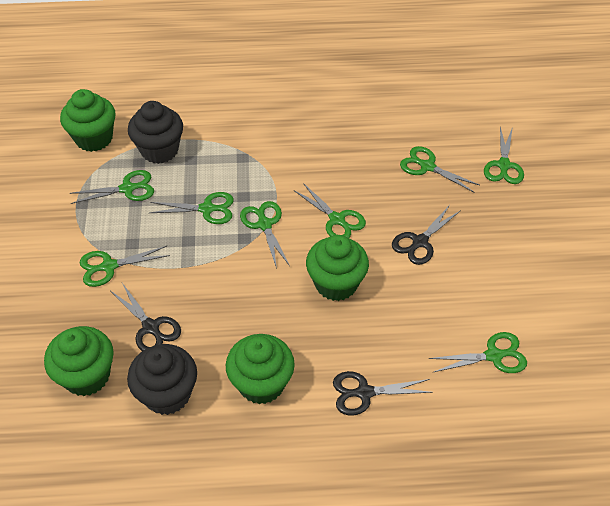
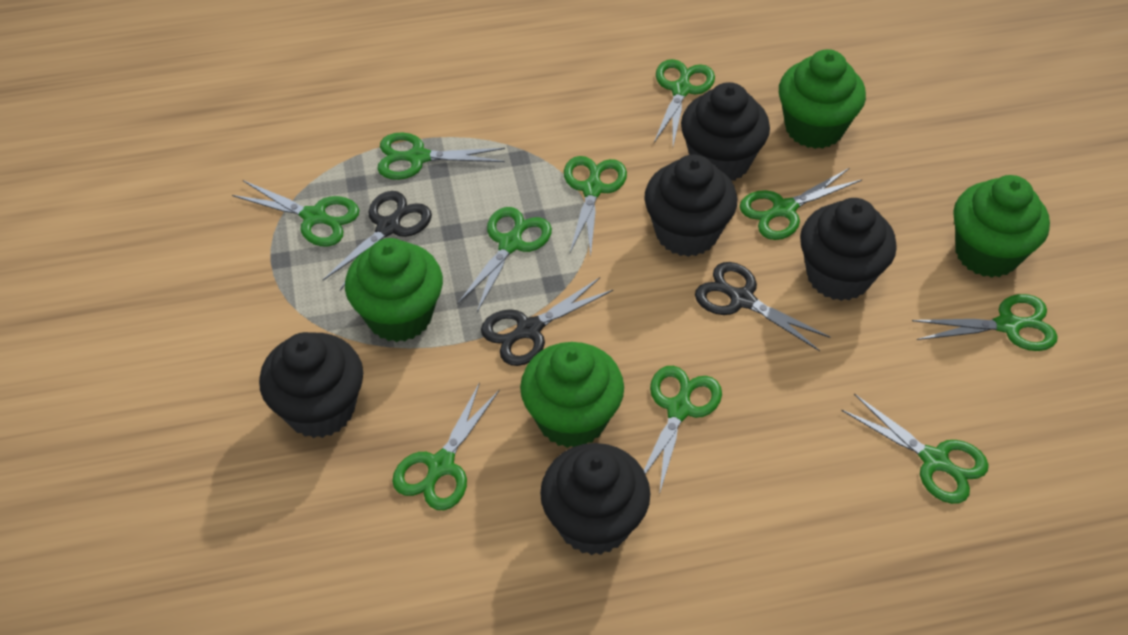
black cupcake: 2 -> 5
green scissors: 8 -> 10

